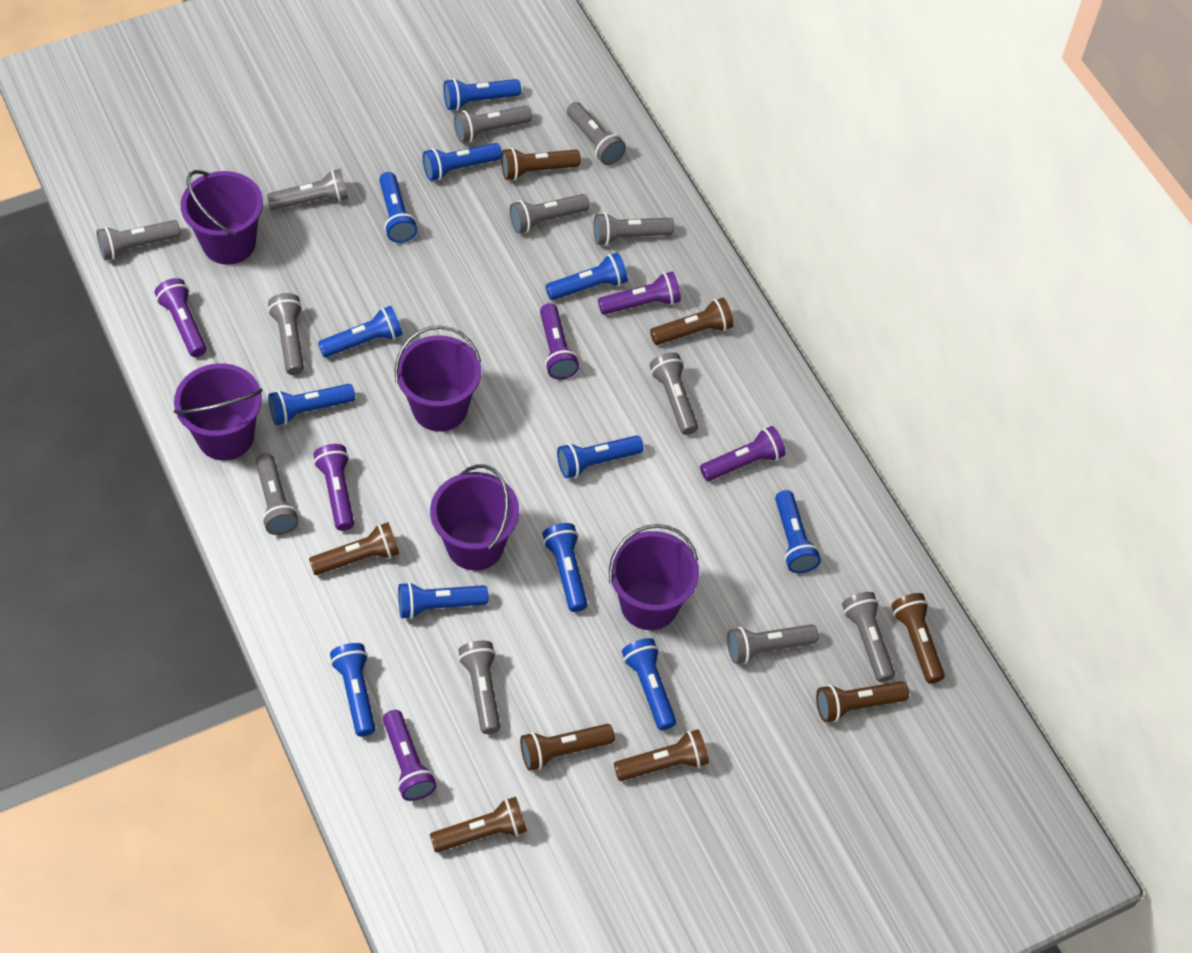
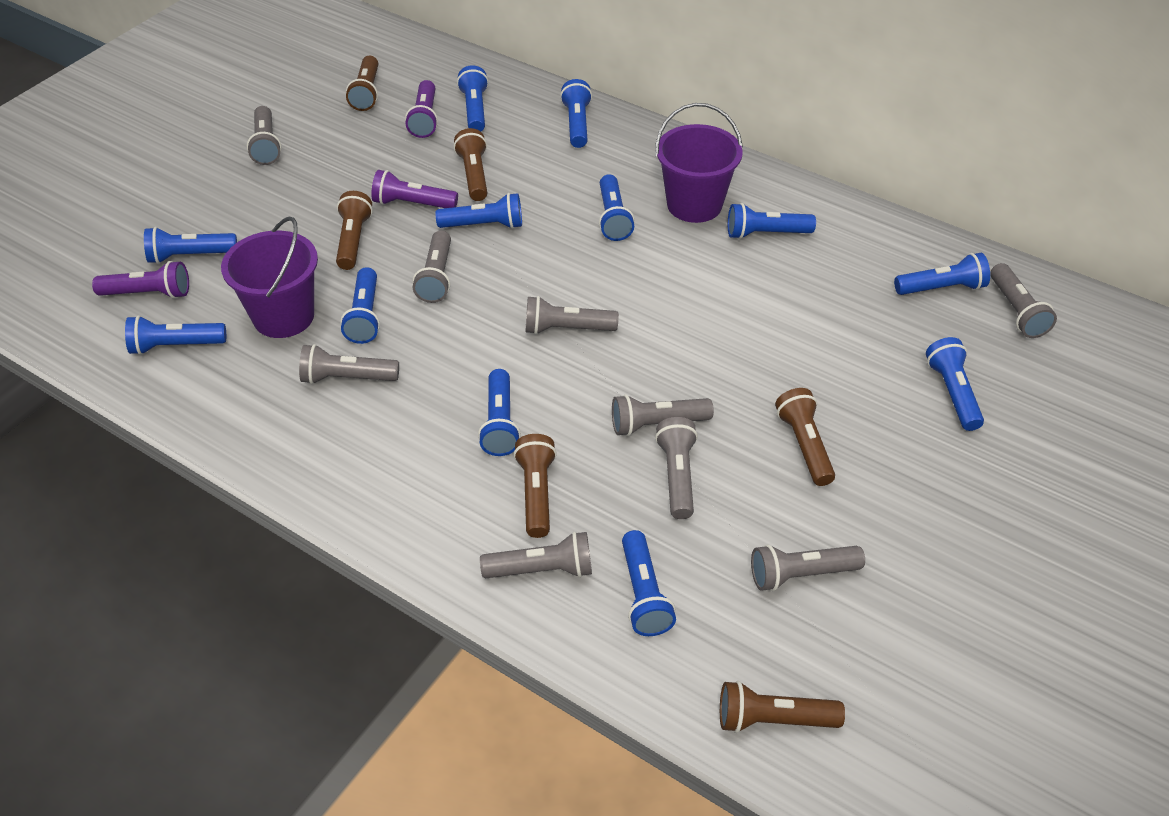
brown flashlight: 8 -> 6
grey flashlight: 12 -> 9
purple bucket: 5 -> 2
purple flashlight: 6 -> 3

